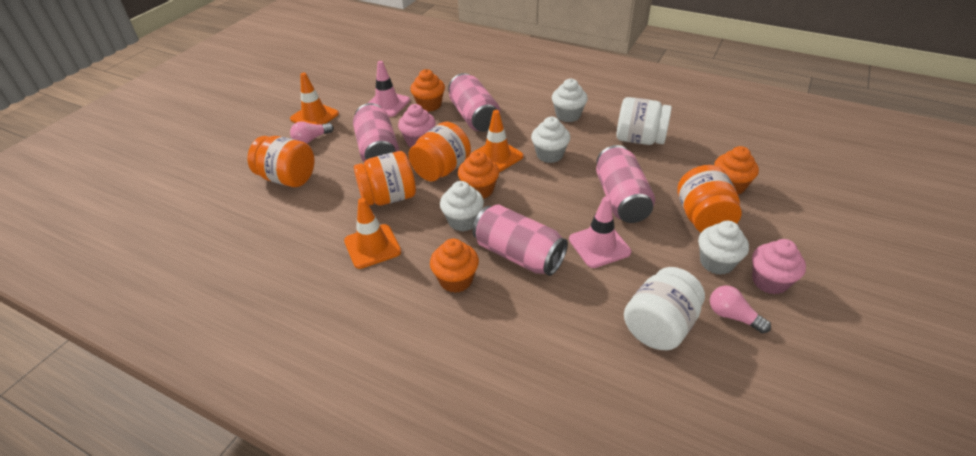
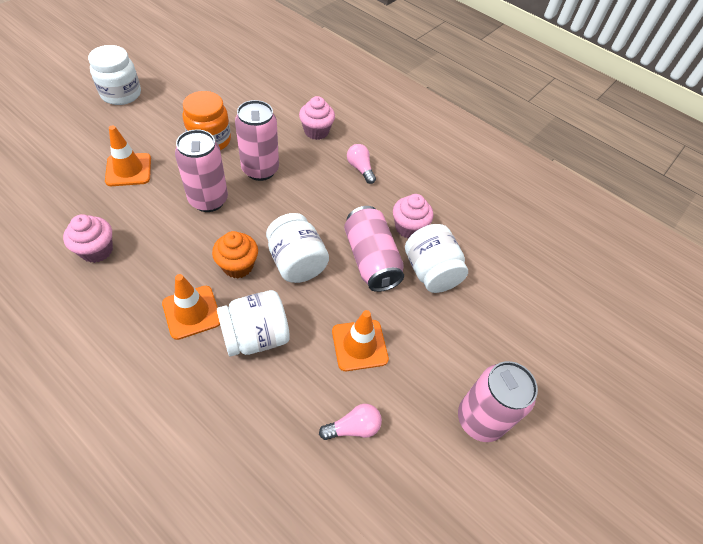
orange cupcake: 4 -> 1
orange jar: 4 -> 1
pink cupcake: 2 -> 3
pink traffic cone: 2 -> 0
white cupcake: 4 -> 0
white jar: 2 -> 4

